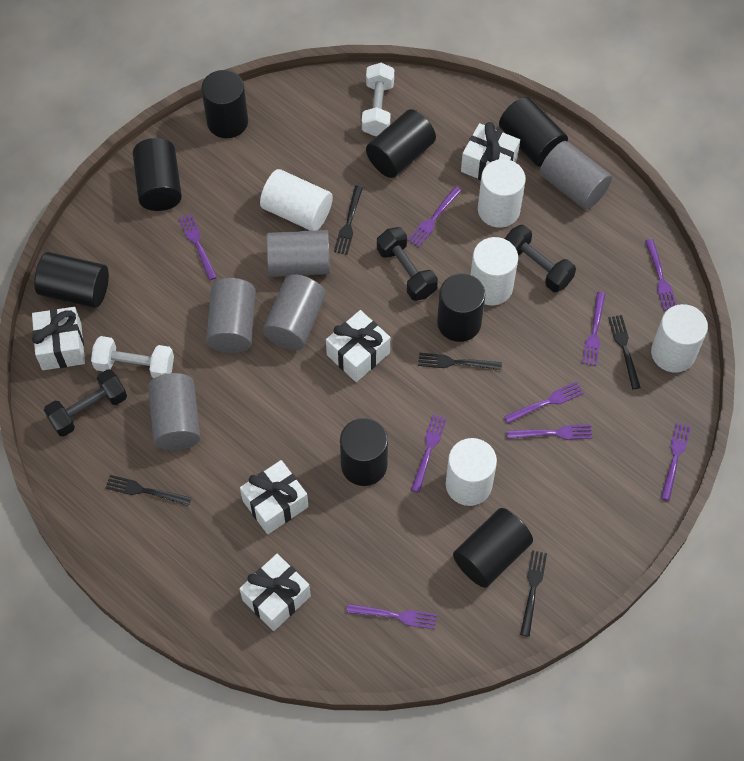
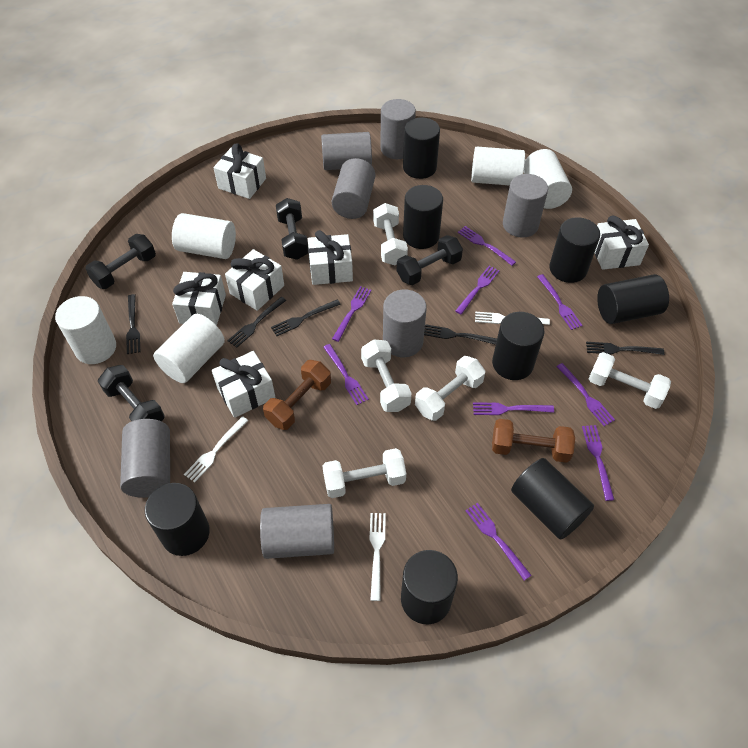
black dumbbell: 3 -> 4
brown dumbbell: 0 -> 2
grey cylinder: 5 -> 7
white dumbbell: 2 -> 5
white fork: 0 -> 3
white gift: 5 -> 6

